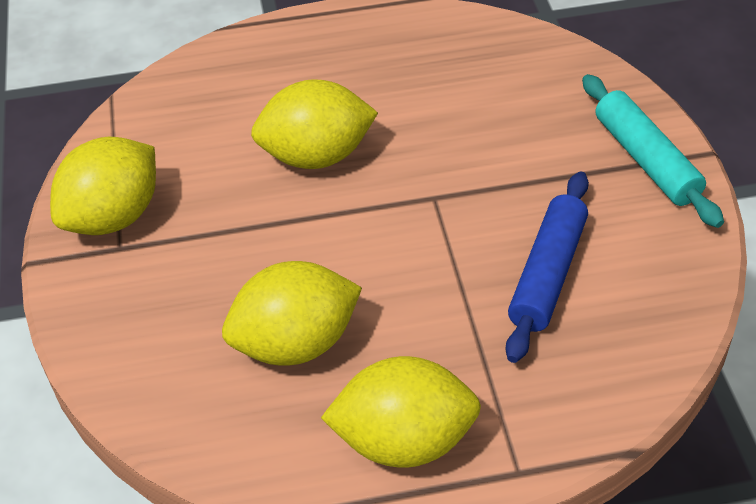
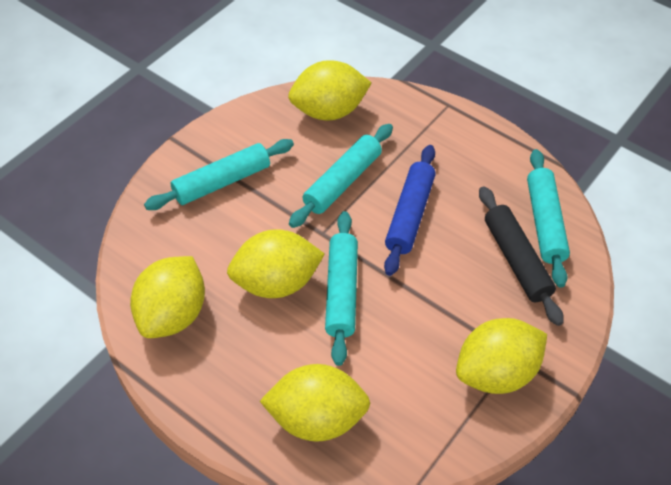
black rolling pin: 0 -> 1
turquoise rolling pin: 1 -> 4
yellow lemon: 4 -> 5

